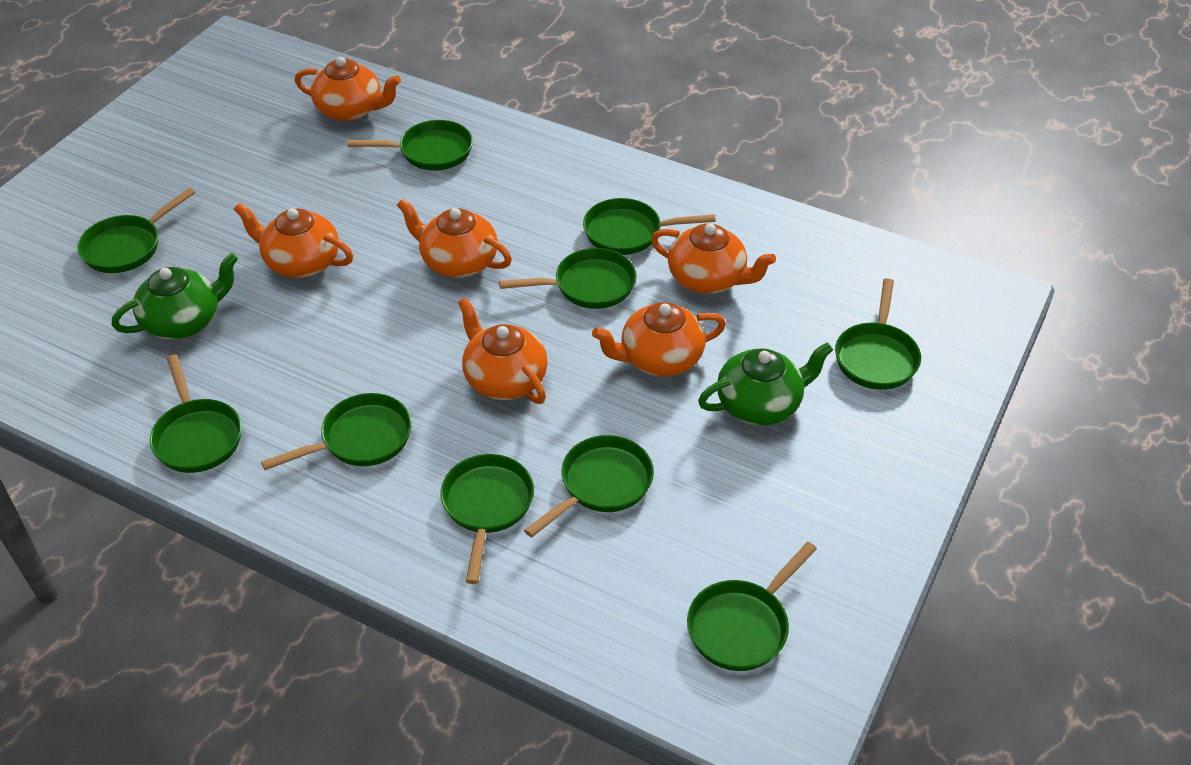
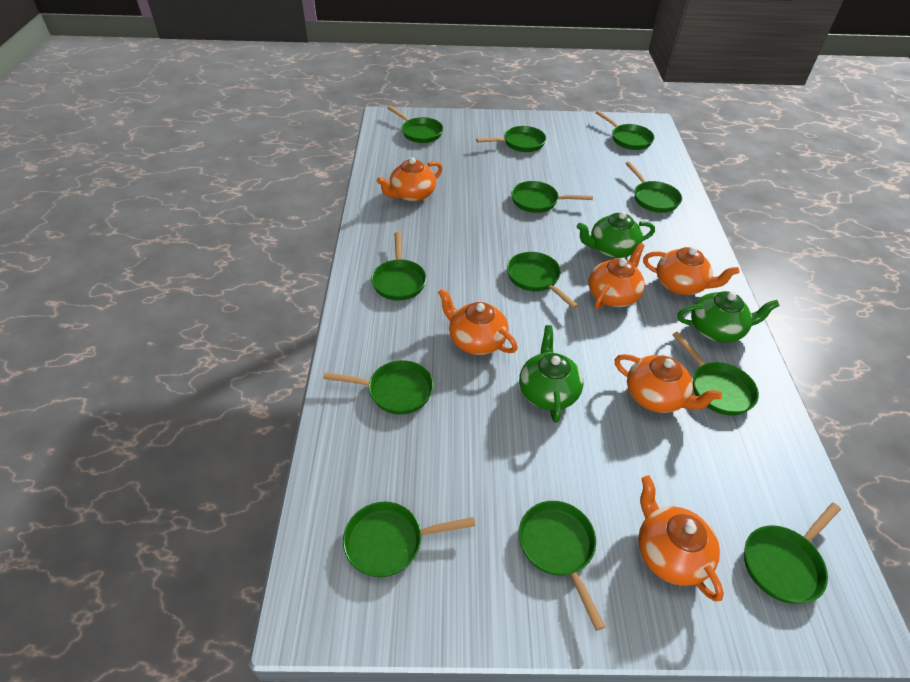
green pan: 10 -> 12
green teapot: 2 -> 3

